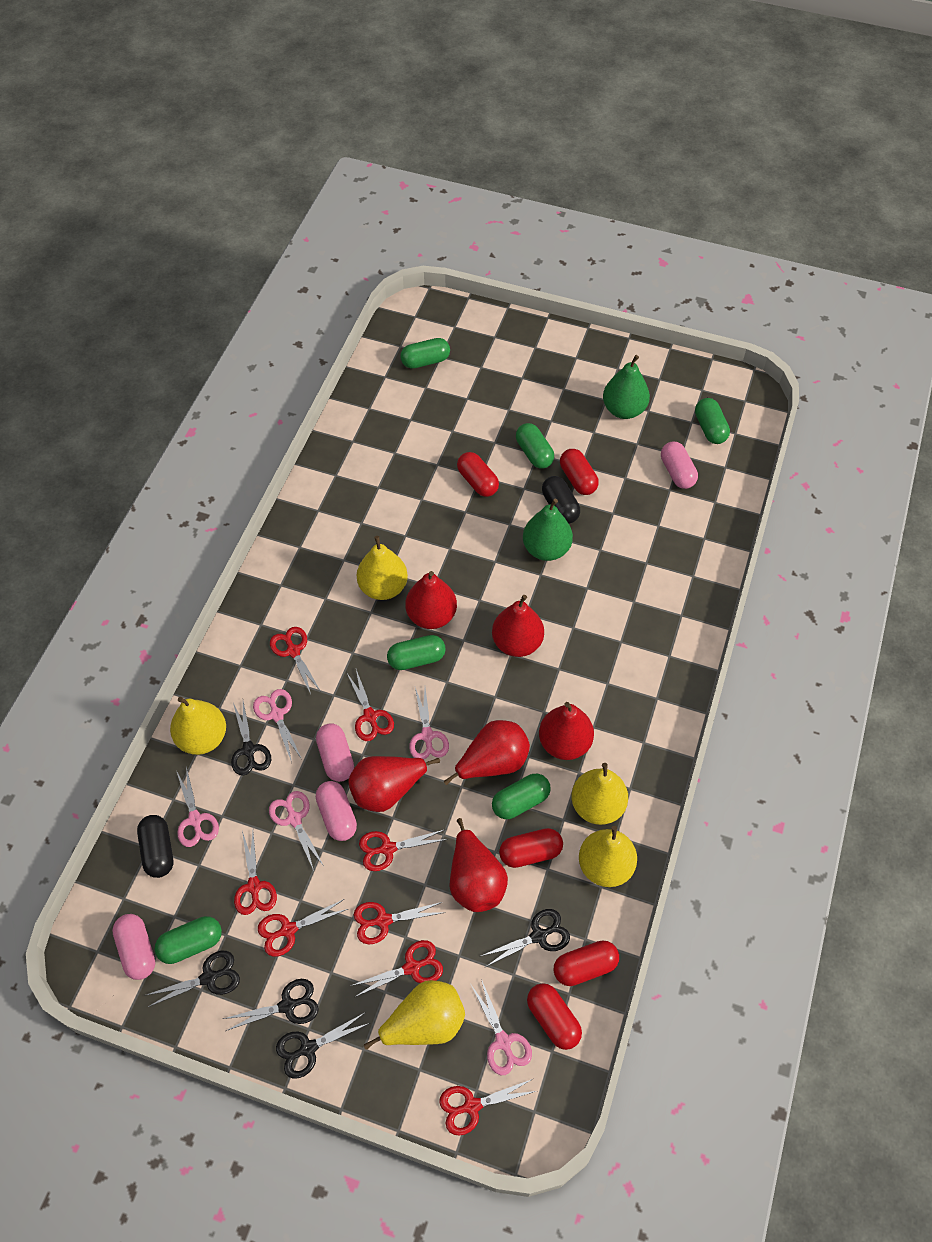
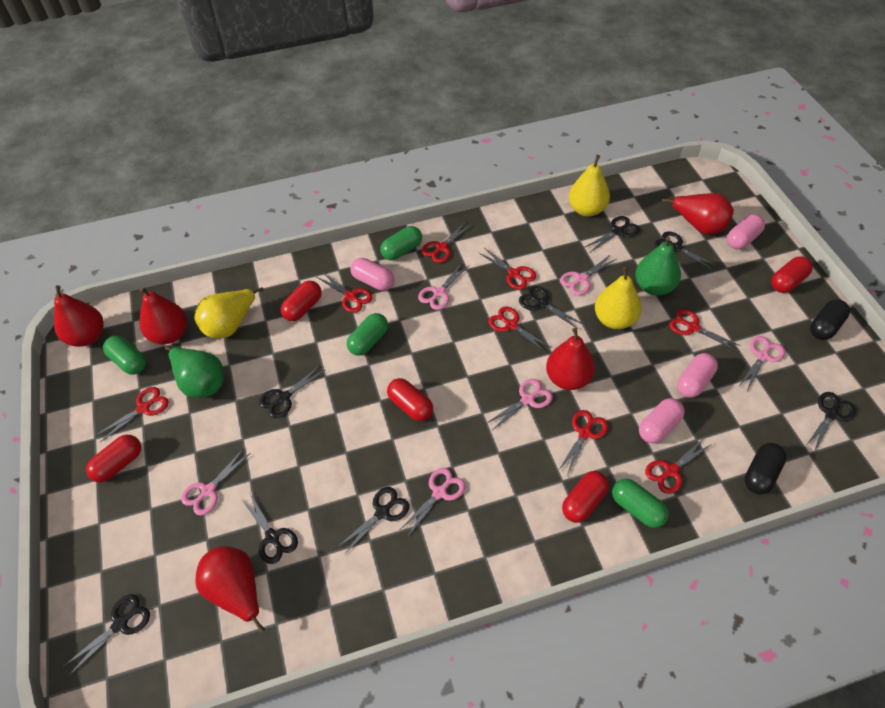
black scissors: 5 -> 8
green capsule: 6 -> 4
pink scissors: 5 -> 6
red pear: 6 -> 5
yellow pear: 5 -> 3

